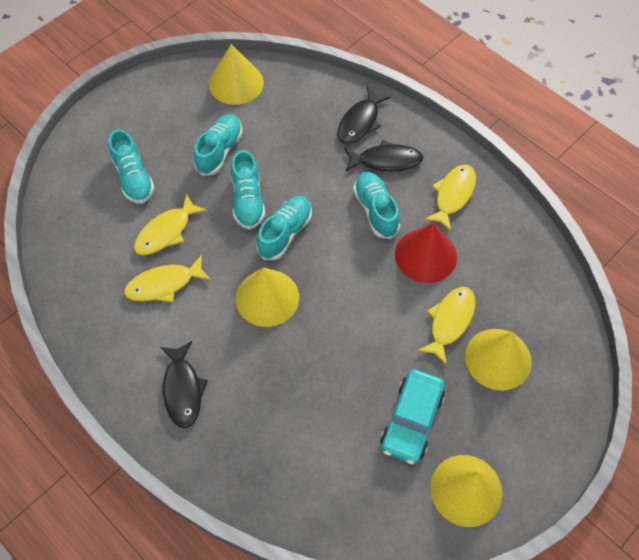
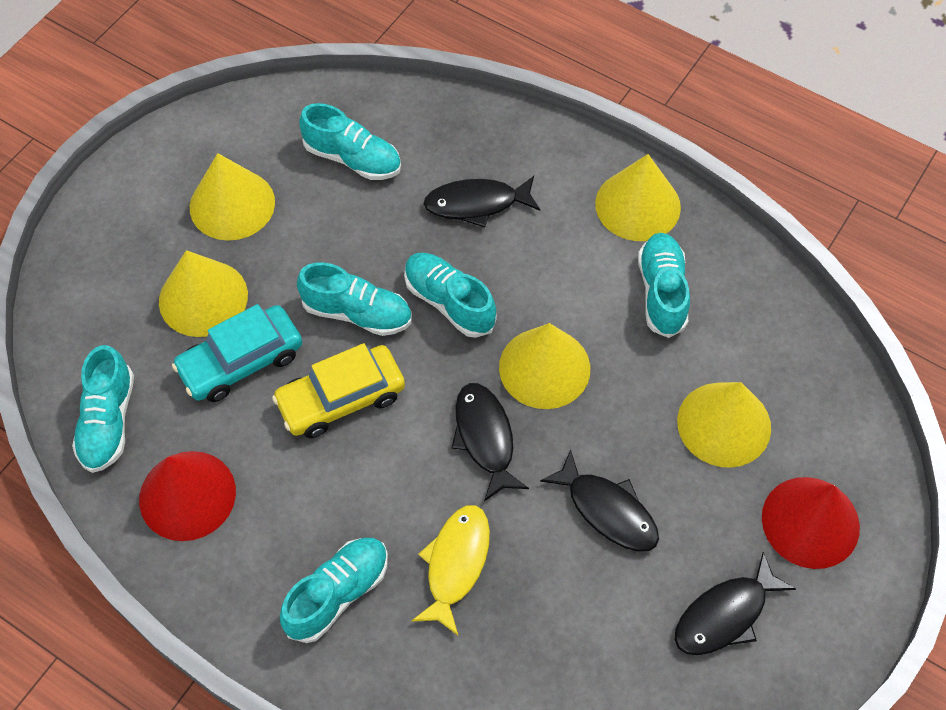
black fish: 3 -> 4
red cone: 1 -> 2
turquoise shoe: 5 -> 6
yellow car: 0 -> 1
yellow cone: 4 -> 5
yellow fish: 4 -> 1

